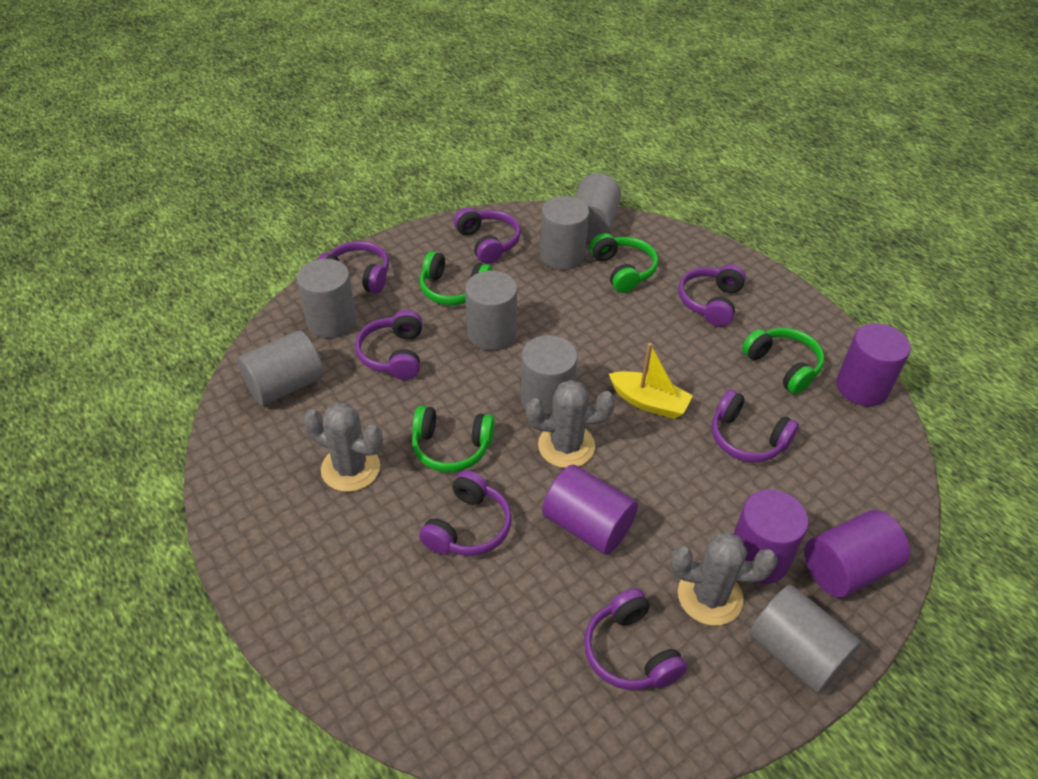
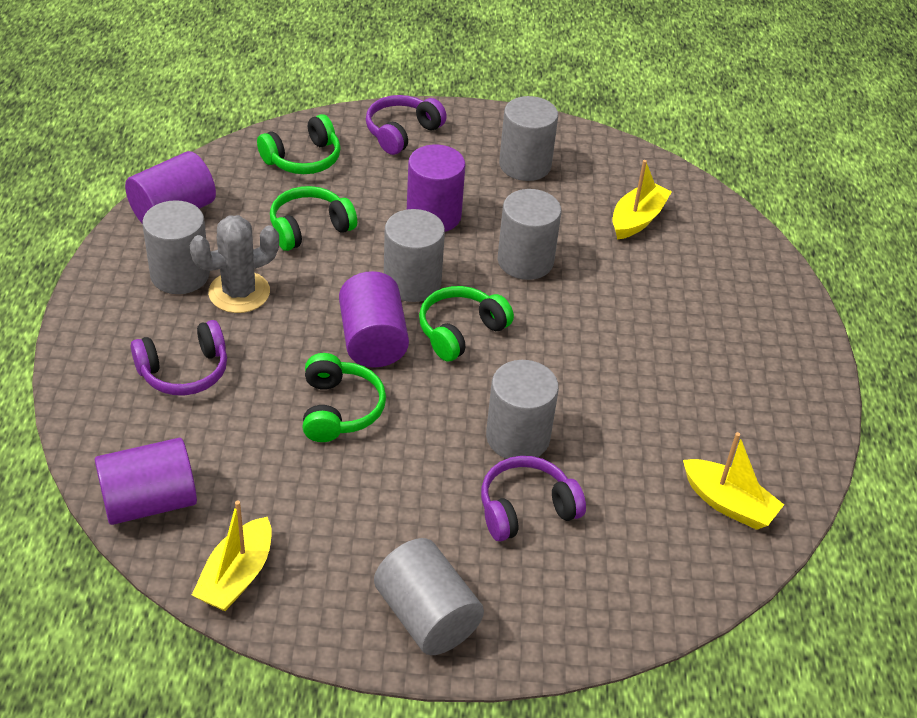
grey cactus: 3 -> 1
grey cylinder: 7 -> 6
purple headphones: 7 -> 3
yellow boat: 1 -> 3

